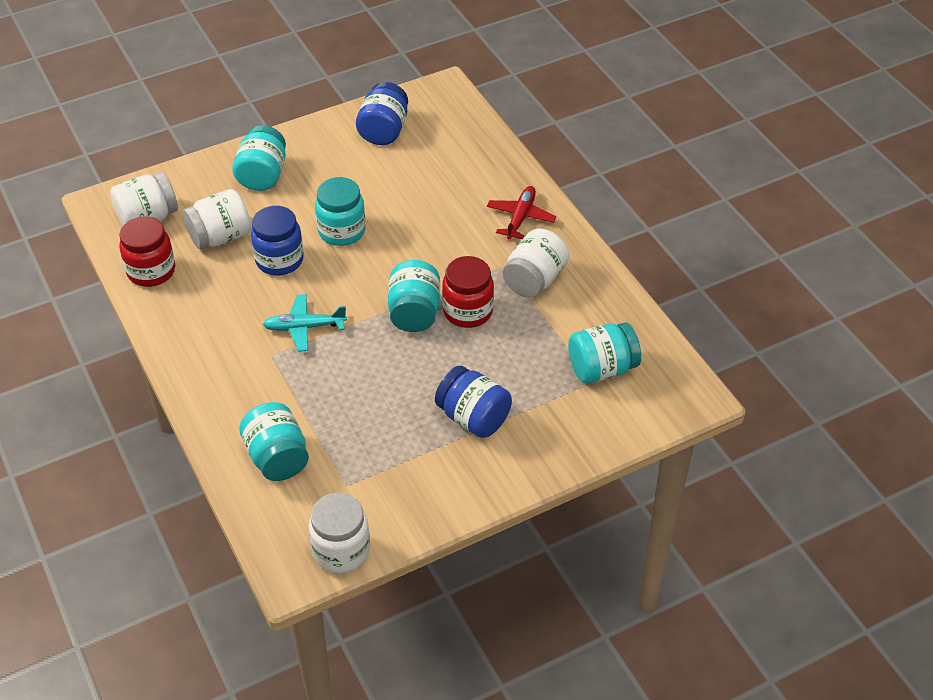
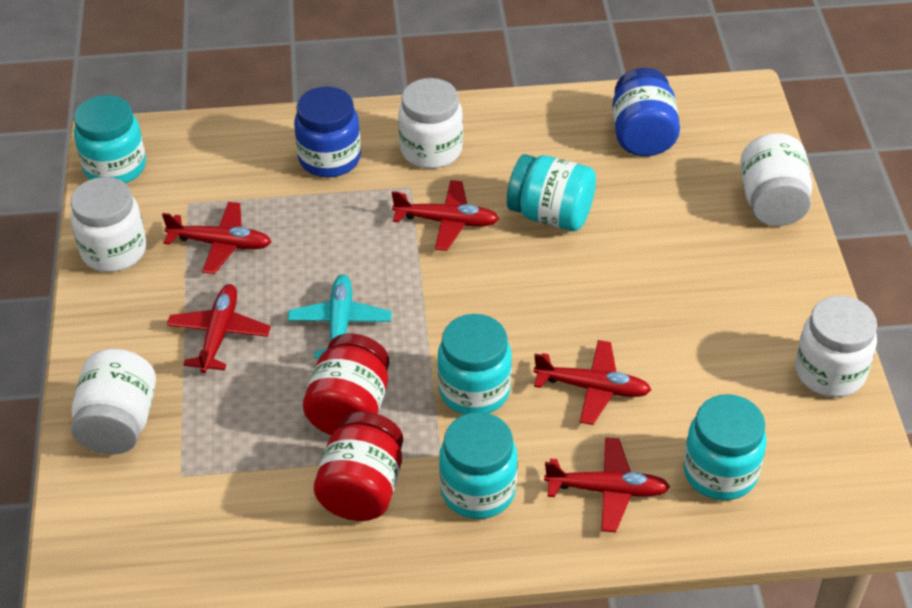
blue jar: 3 -> 2
red plane: 1 -> 5
white jar: 4 -> 5

